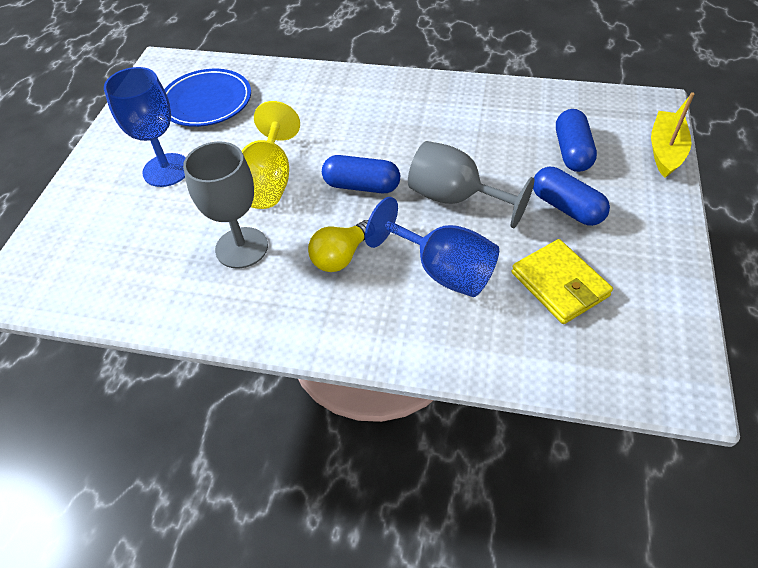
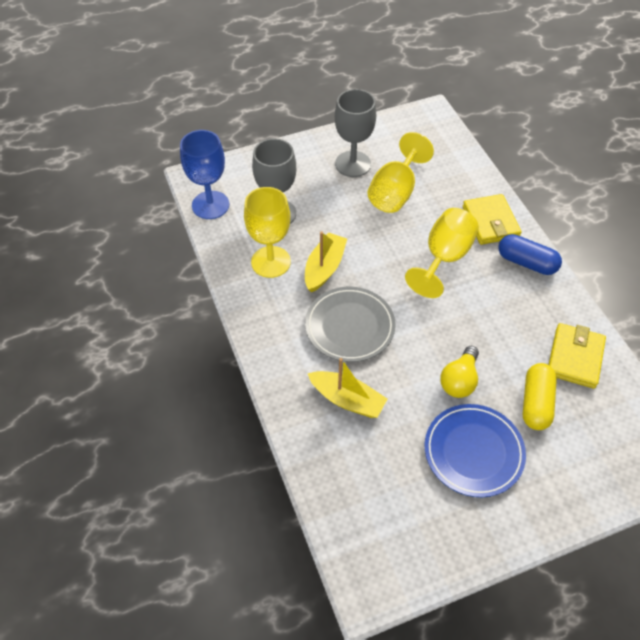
blue capsule: 3 -> 1
blue goblet: 2 -> 1
grey plate: 0 -> 1
yellow boat: 1 -> 2
yellow capsule: 0 -> 1
yellow goblet: 1 -> 3
yellow wallet: 1 -> 2

